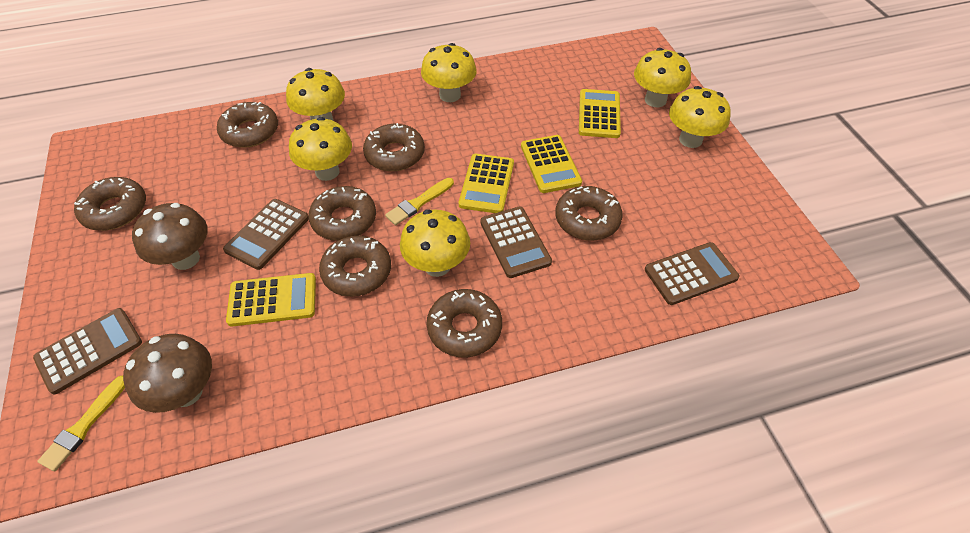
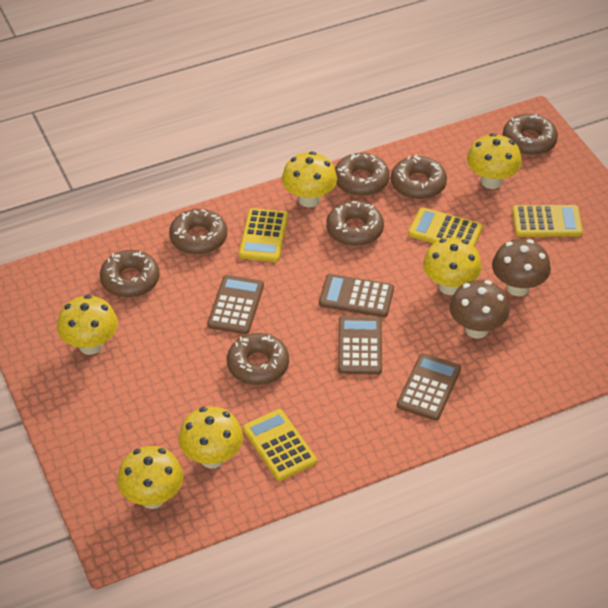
yellow brush: 2 -> 0

